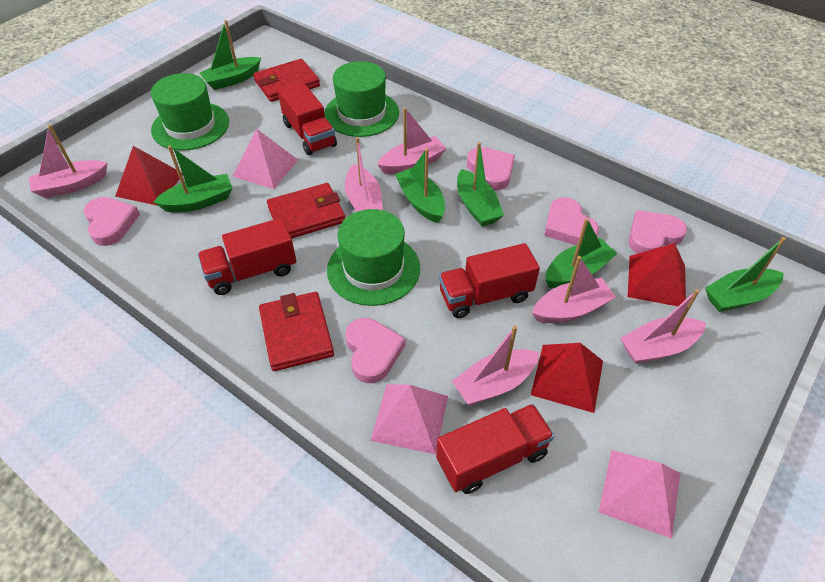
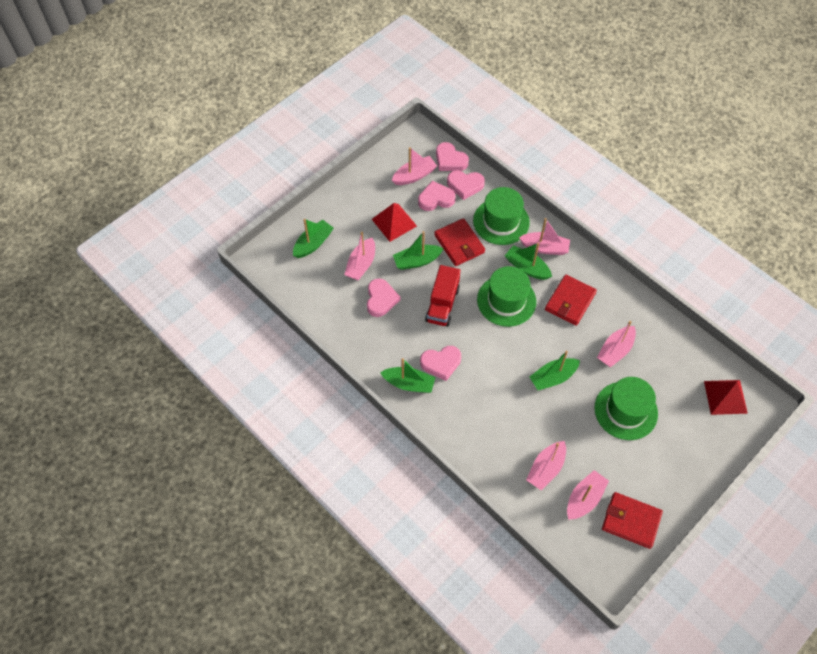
green boat: 6 -> 5
pink pyramid: 3 -> 0
red pyramid: 3 -> 2
red truck: 4 -> 1

